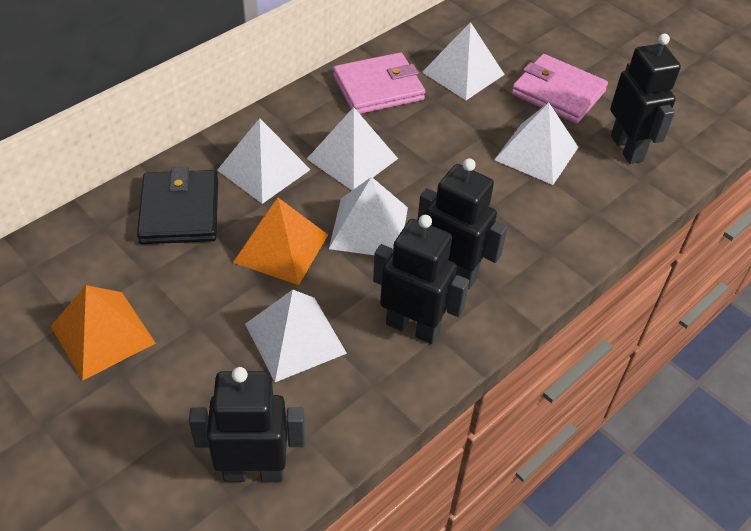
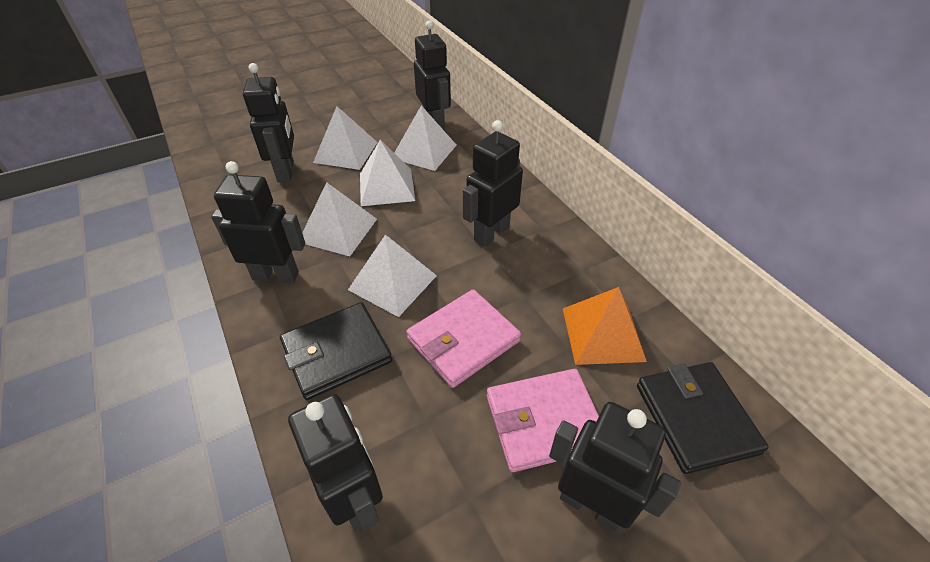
black robot: 4 -> 6
black wallet: 1 -> 2
orange pyramid: 2 -> 1
white pyramid: 6 -> 5

